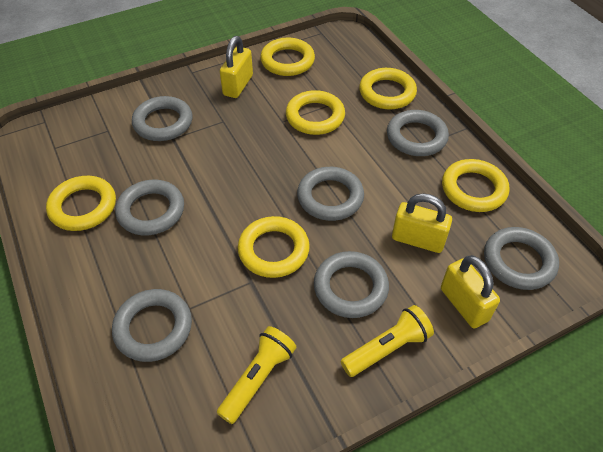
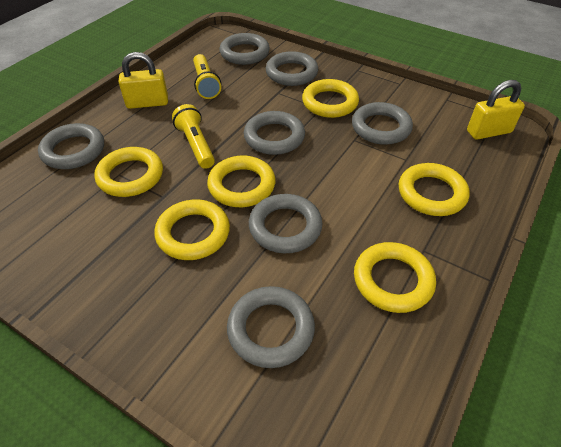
yellow padlock: 3 -> 2

